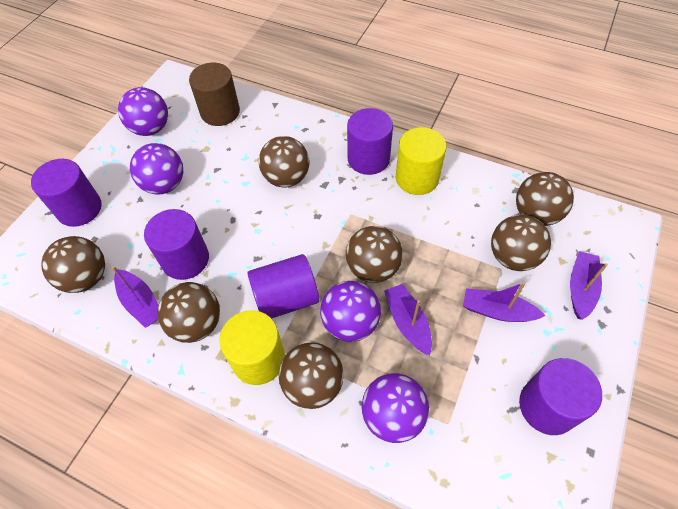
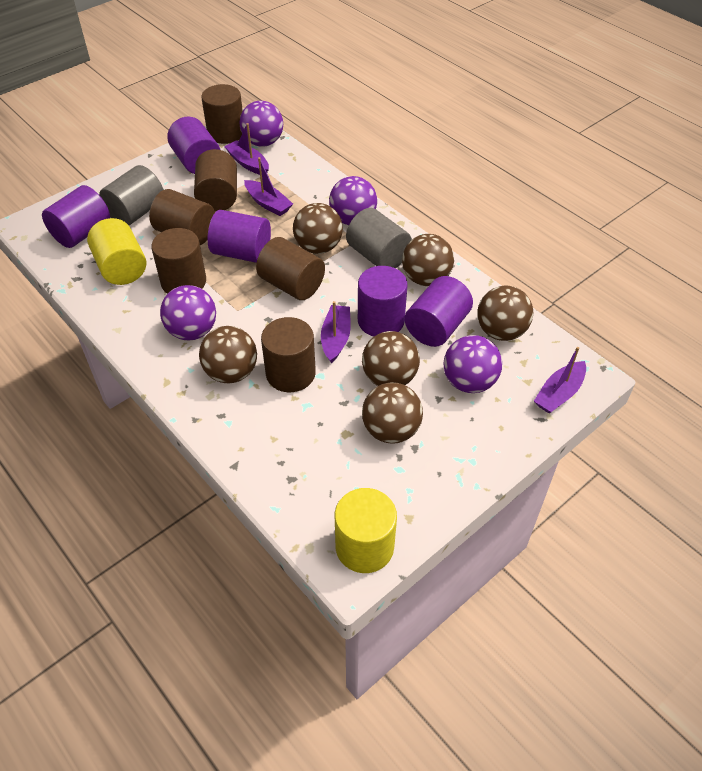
brown ball: 7 -> 6
brown cylinder: 1 -> 6
grey cylinder: 0 -> 2

